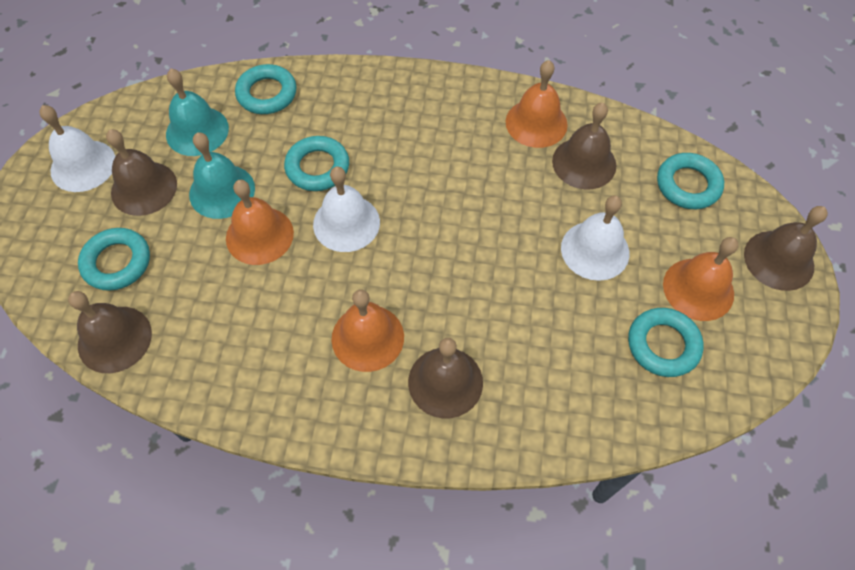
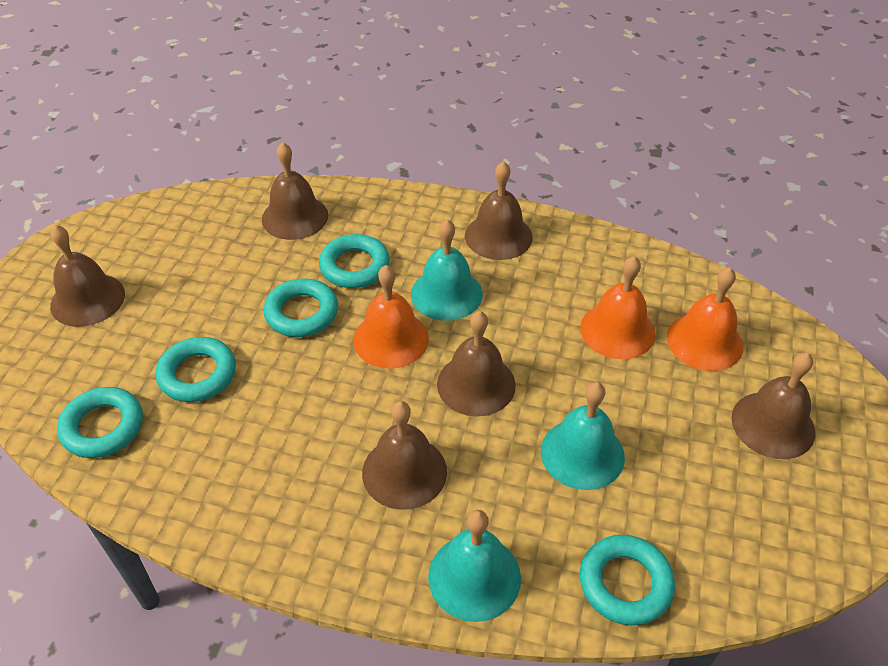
brown bell: 5 -> 6
orange bell: 4 -> 3
turquoise bell: 2 -> 3
white bell: 3 -> 0

